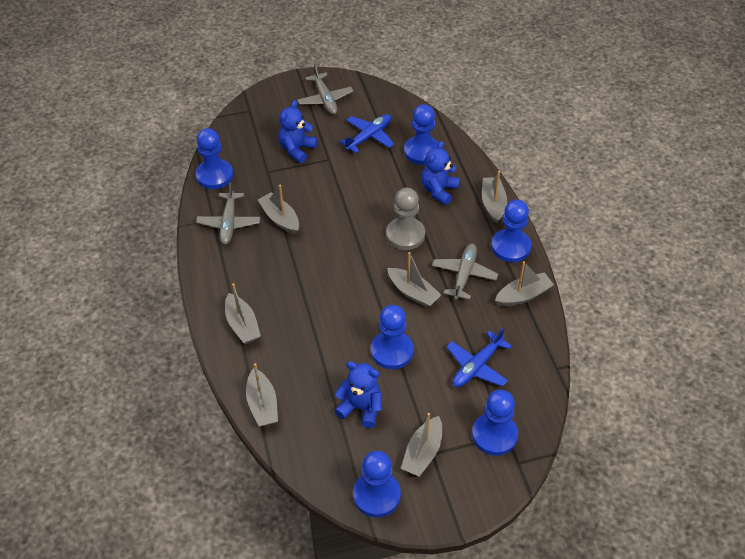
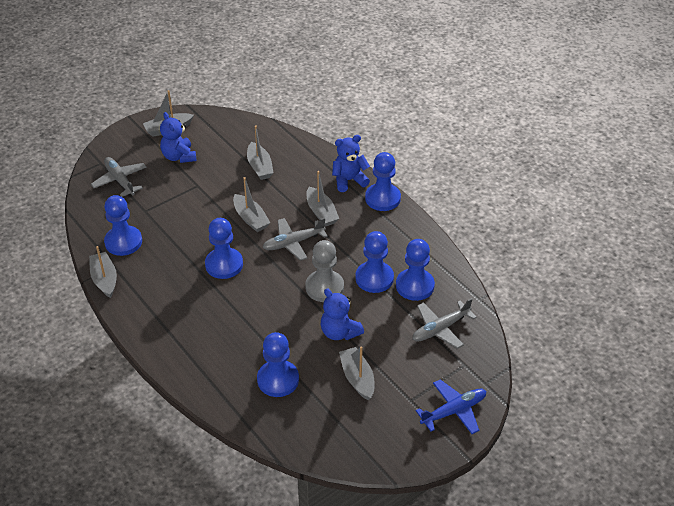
blue plane: 2 -> 1
grey boat: 7 -> 6

